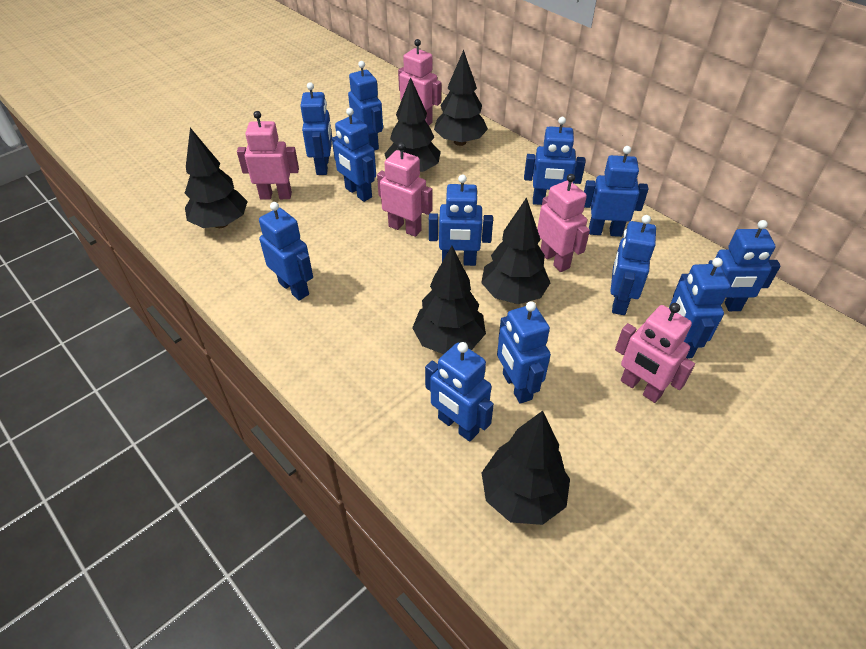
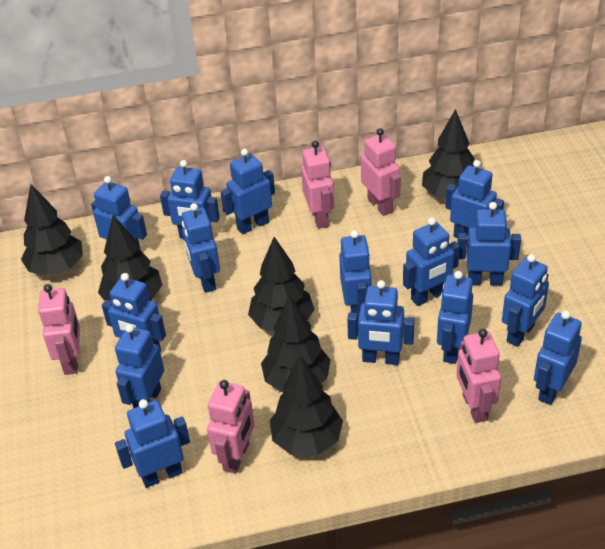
blue robot: 12 -> 15

